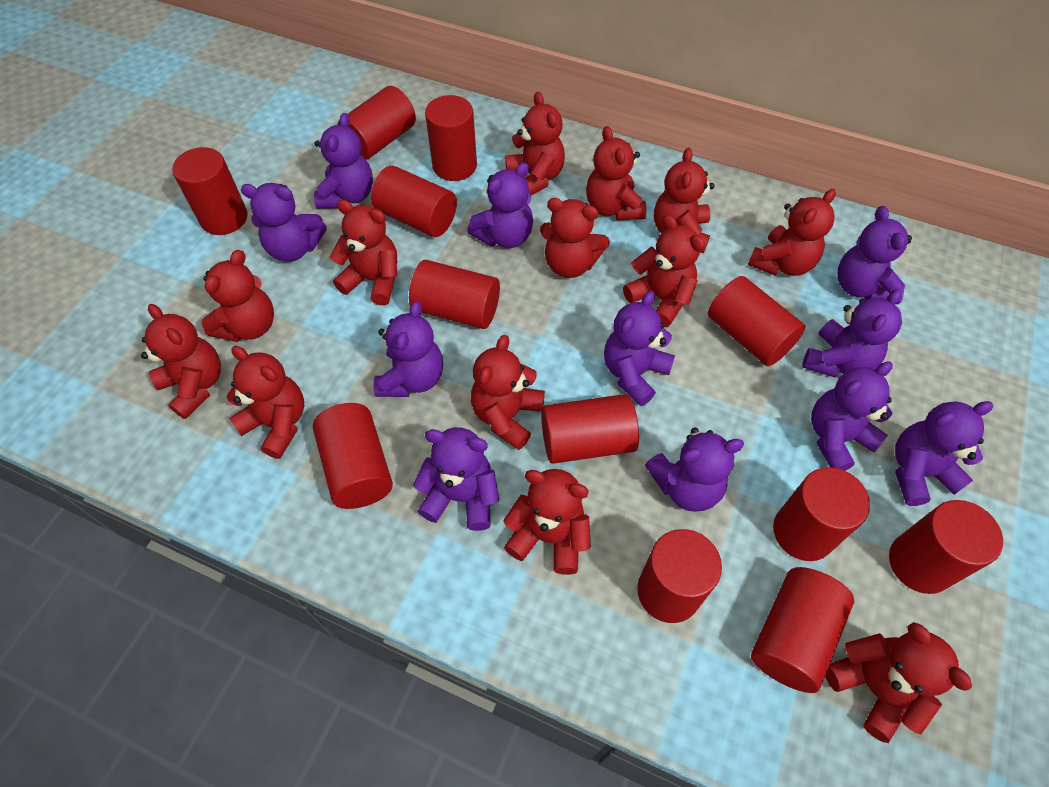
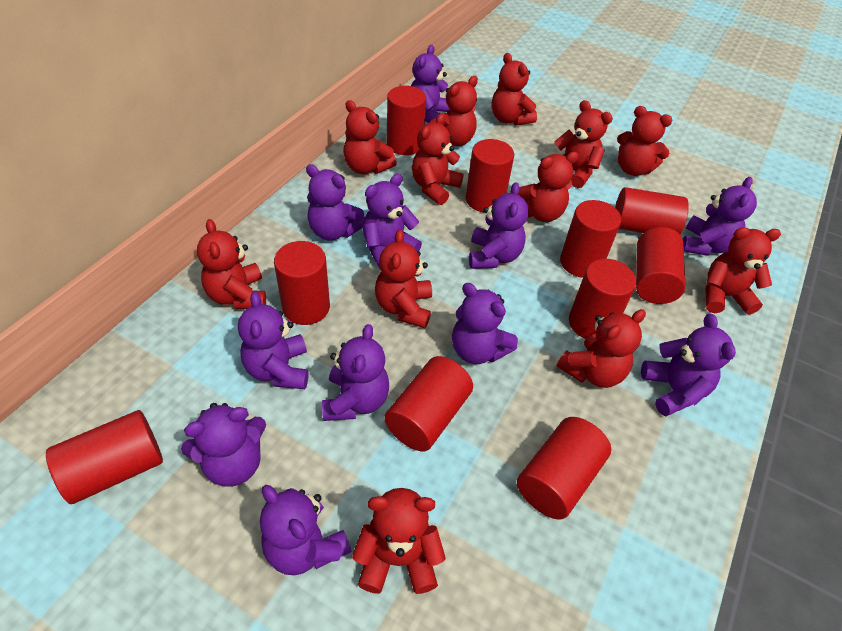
red cylinder: 12 -> 10
red teddy bear: 13 -> 12

